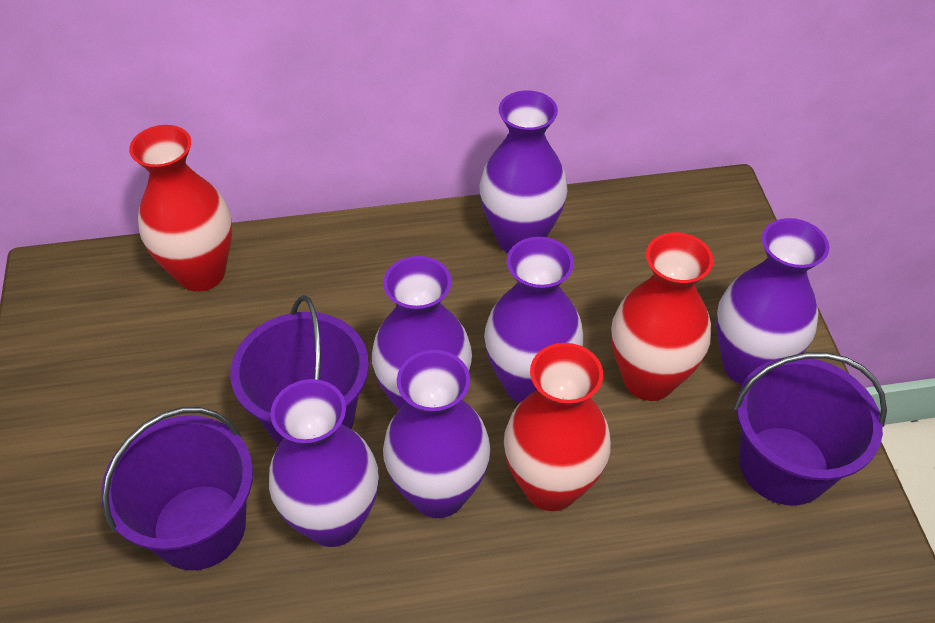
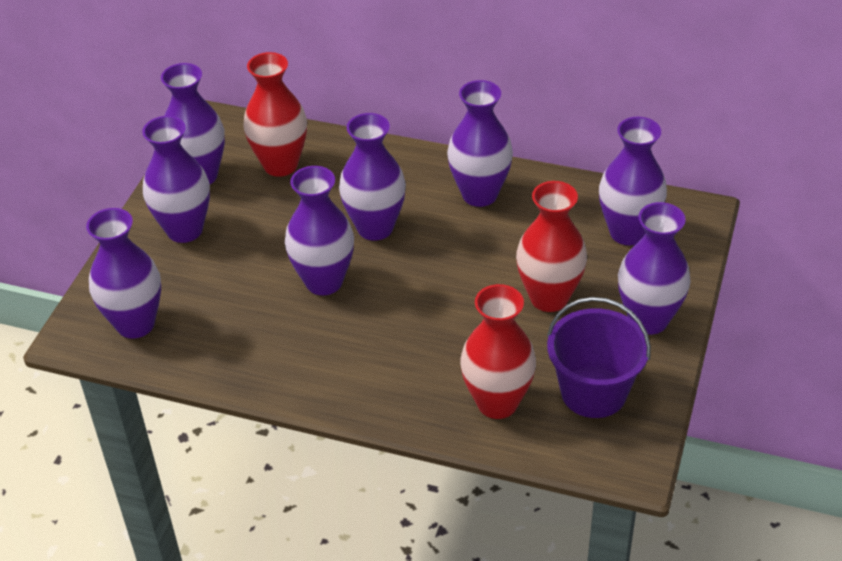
purple bucket: 3 -> 1
purple vase: 6 -> 8

